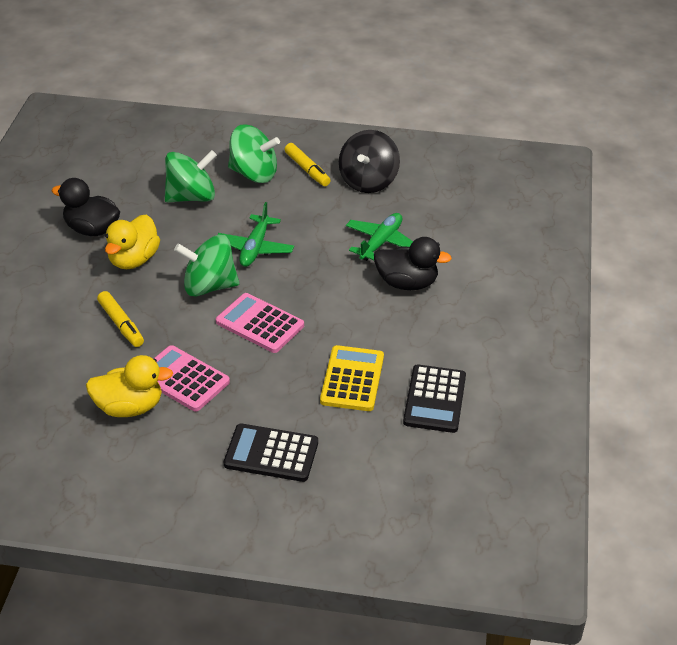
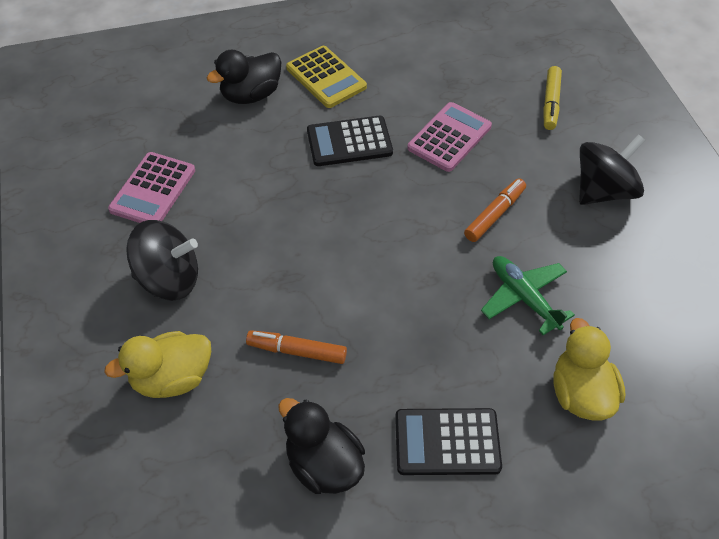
black spinning top: 1 -> 2
green plane: 2 -> 1
green spinning top: 3 -> 0
orange marker: 0 -> 2
yellow marker: 2 -> 1

